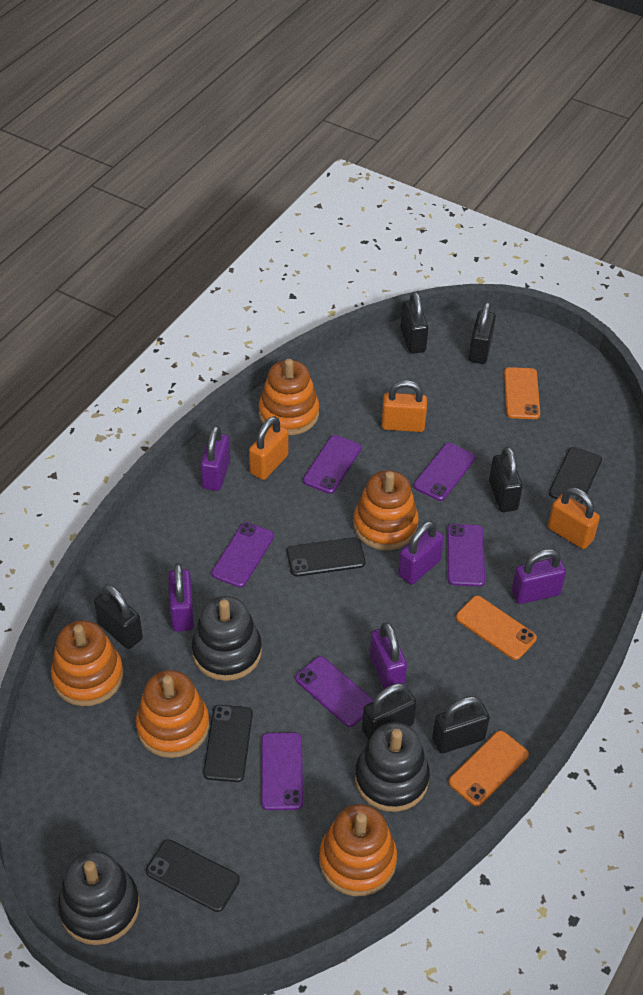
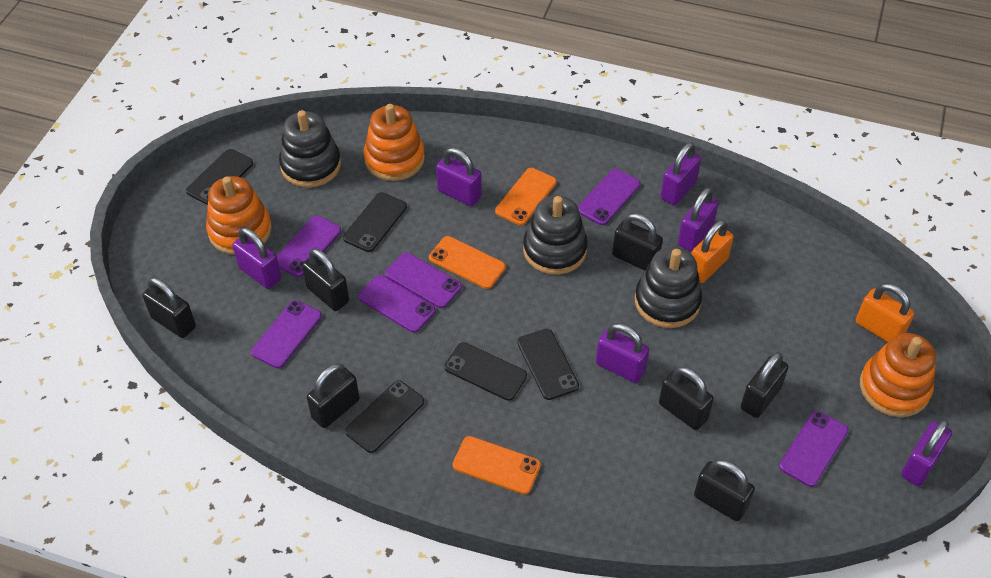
black padlock: 6 -> 7
black phone: 4 -> 5
orange padlock: 3 -> 2
orange stacking toy: 5 -> 3
purple padlock: 5 -> 6

